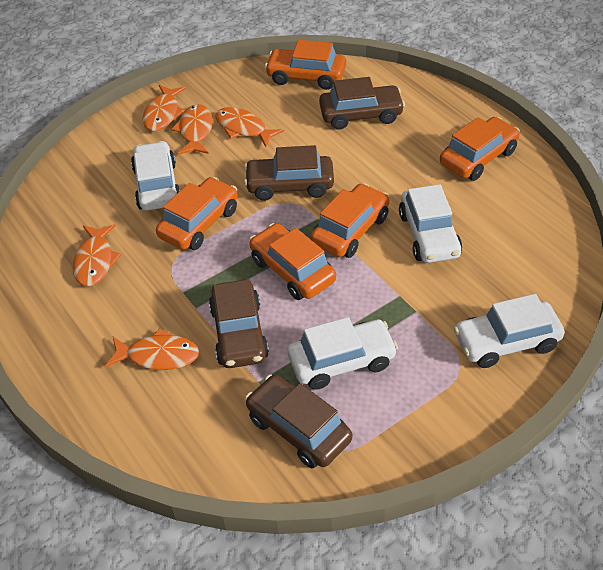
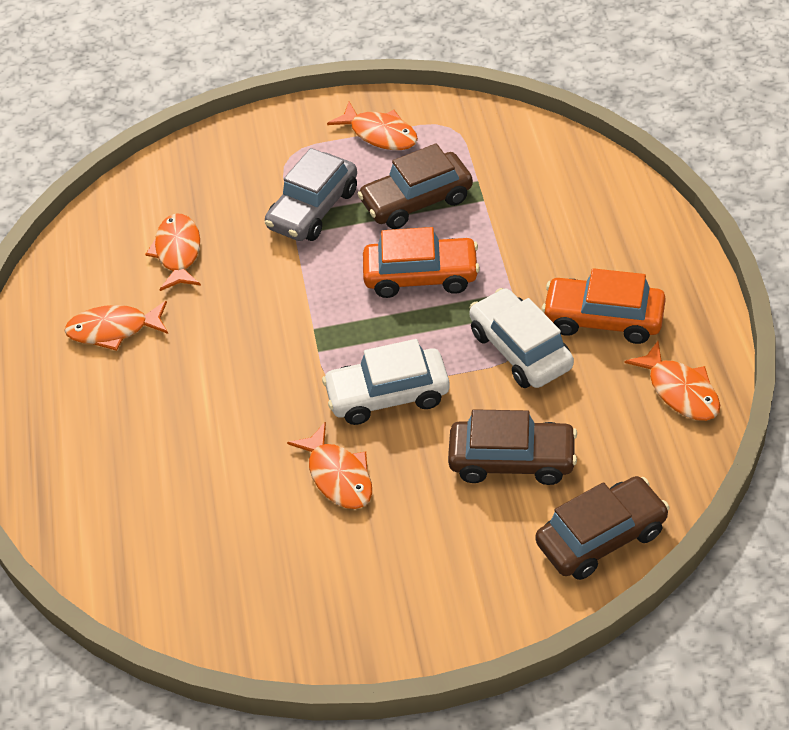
brown car: 4 -> 3
grey car: 0 -> 1
orange car: 5 -> 2
white car: 4 -> 2

